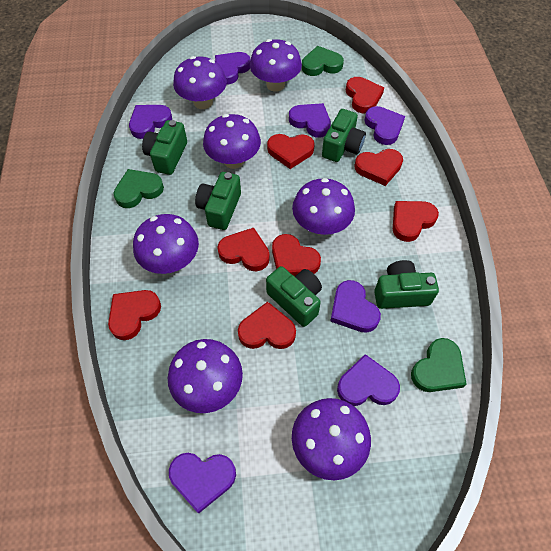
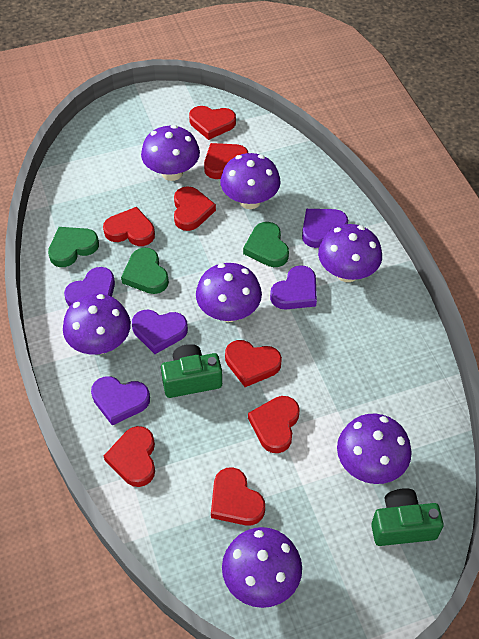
green camera: 5 -> 2
purple heart: 7 -> 5

